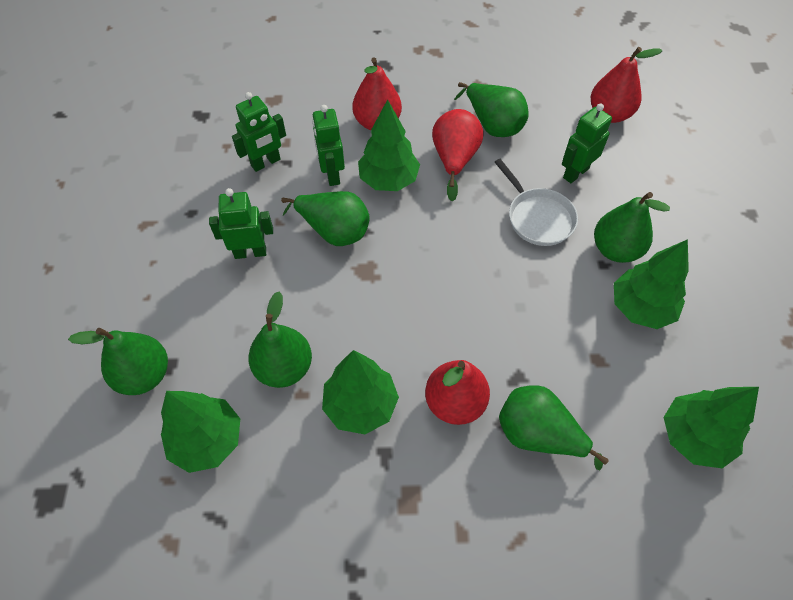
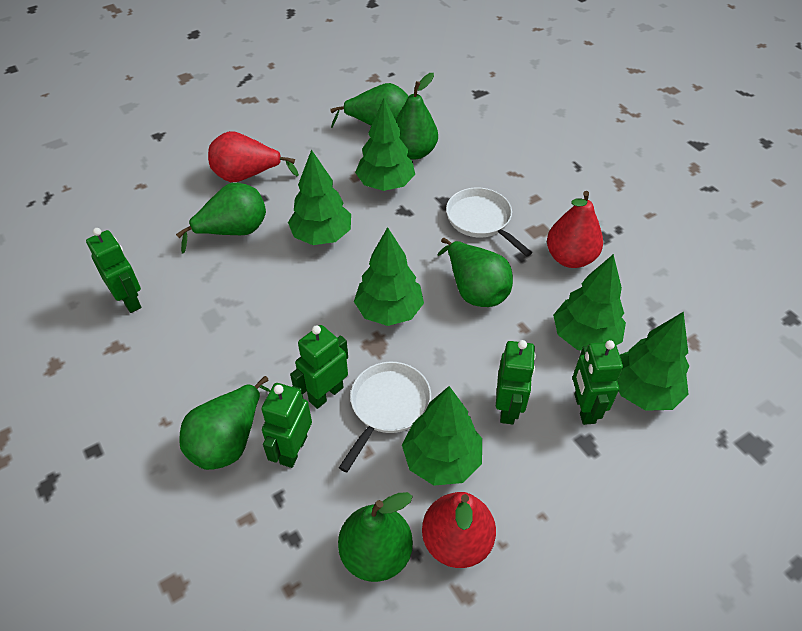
green robot: 4 -> 5
green tree: 5 -> 6
red pear: 4 -> 3
white pan: 1 -> 2

